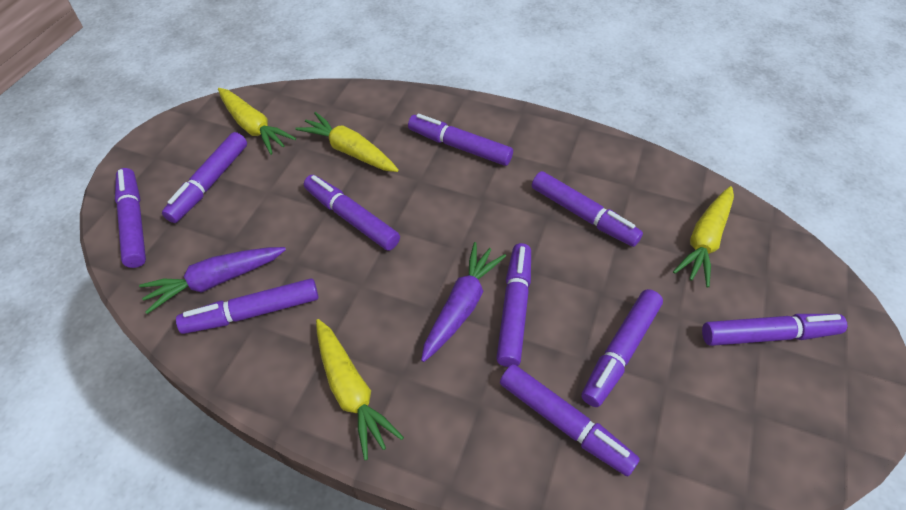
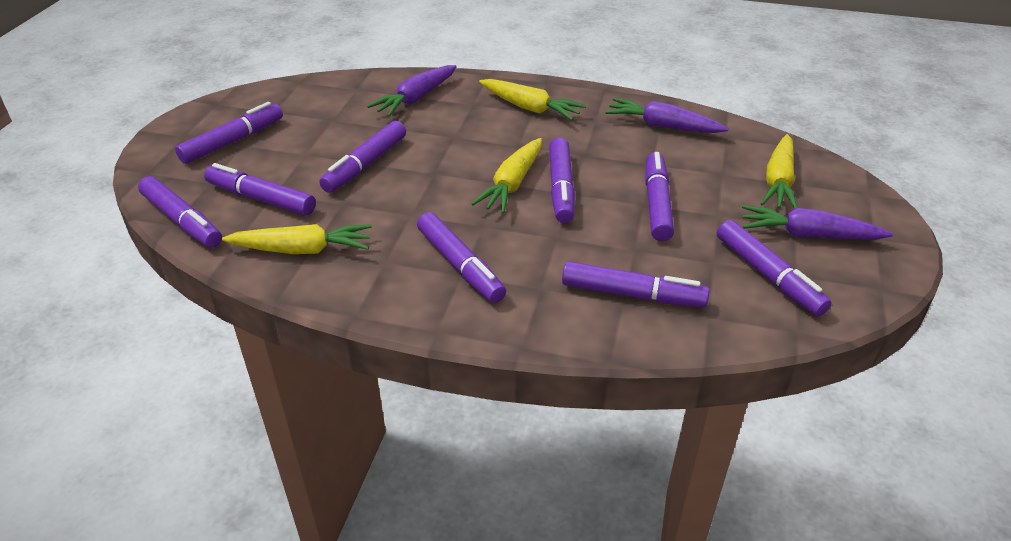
purple carrot: 2 -> 3
purple marker: 10 -> 9

